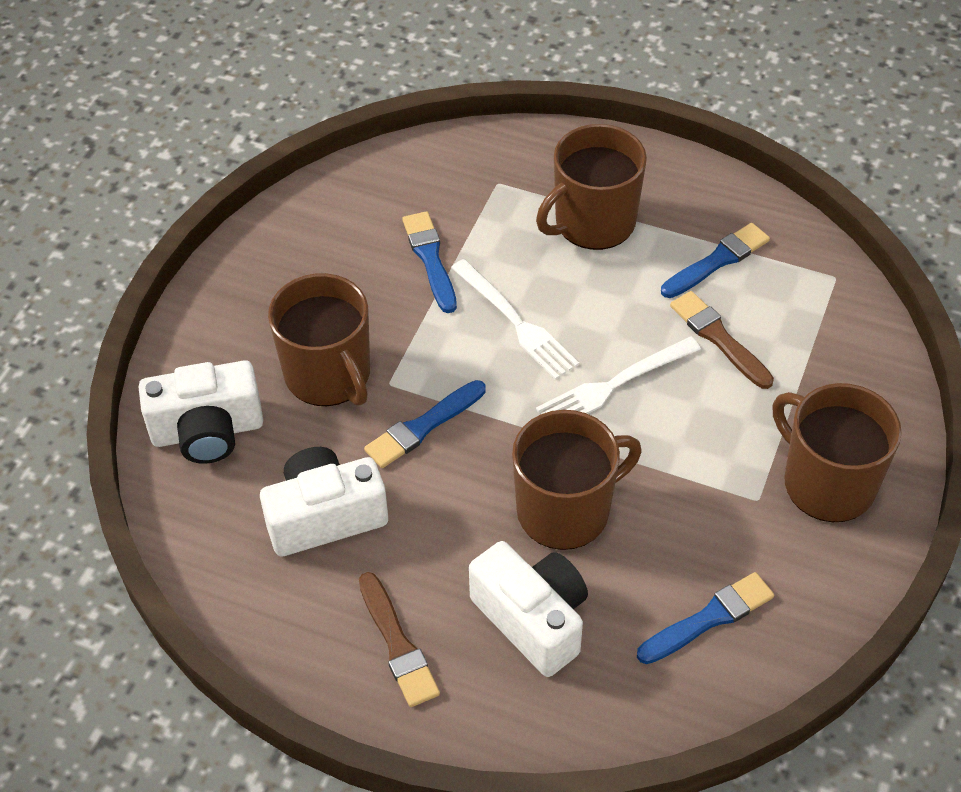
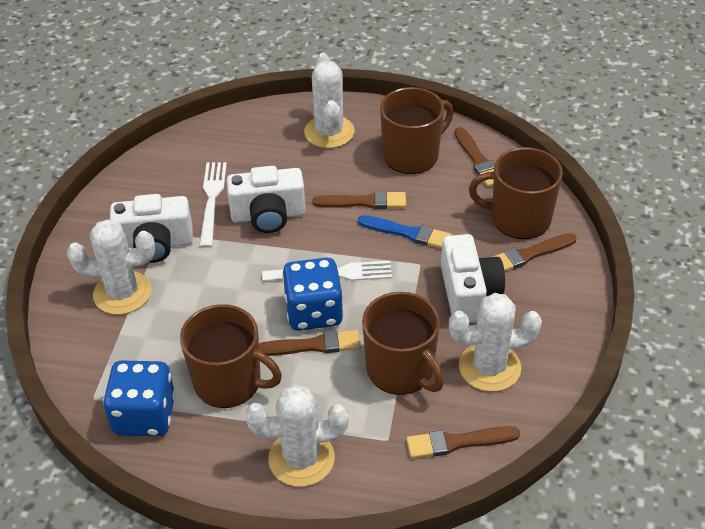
blue brush: 4 -> 1
blue dice: 0 -> 2
brown brush: 2 -> 5
white cactus: 0 -> 4

